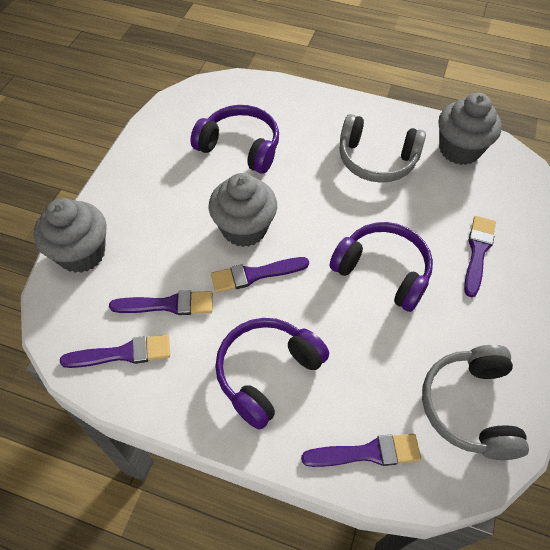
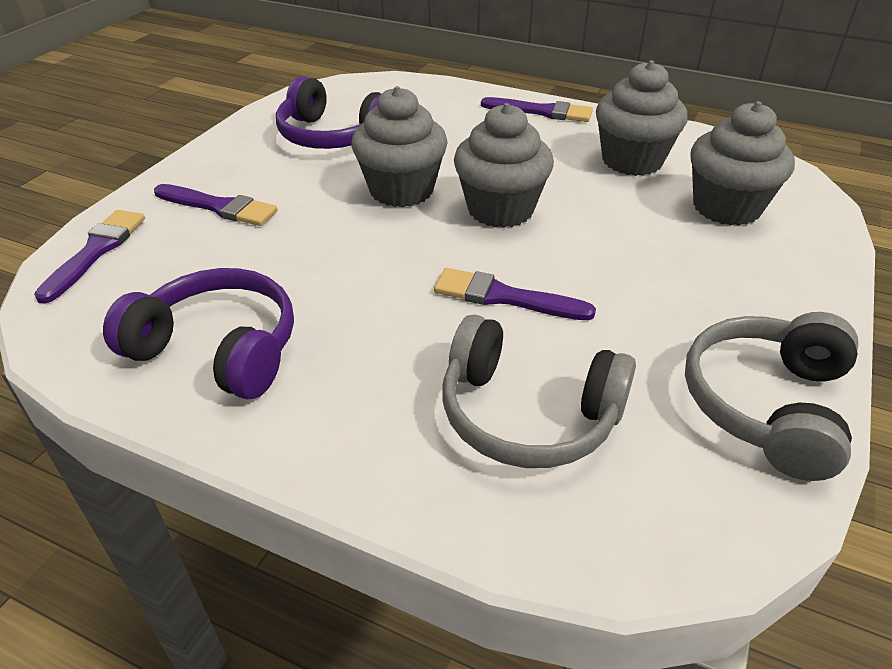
grey cupcake: 3 -> 4
purple brush: 5 -> 4
purple headphones: 3 -> 2

